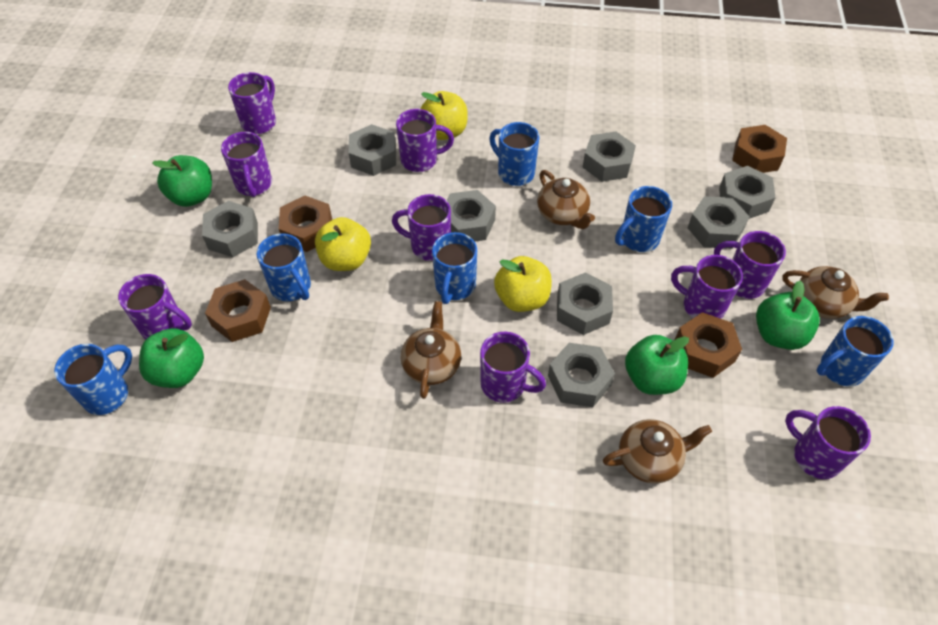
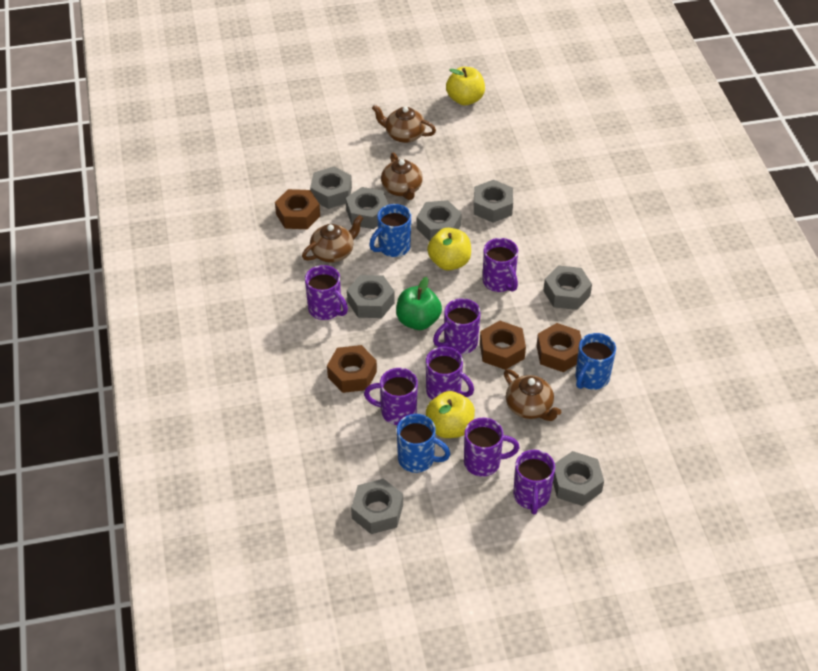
blue mug: 6 -> 3
green apple: 4 -> 1
purple mug: 9 -> 7

